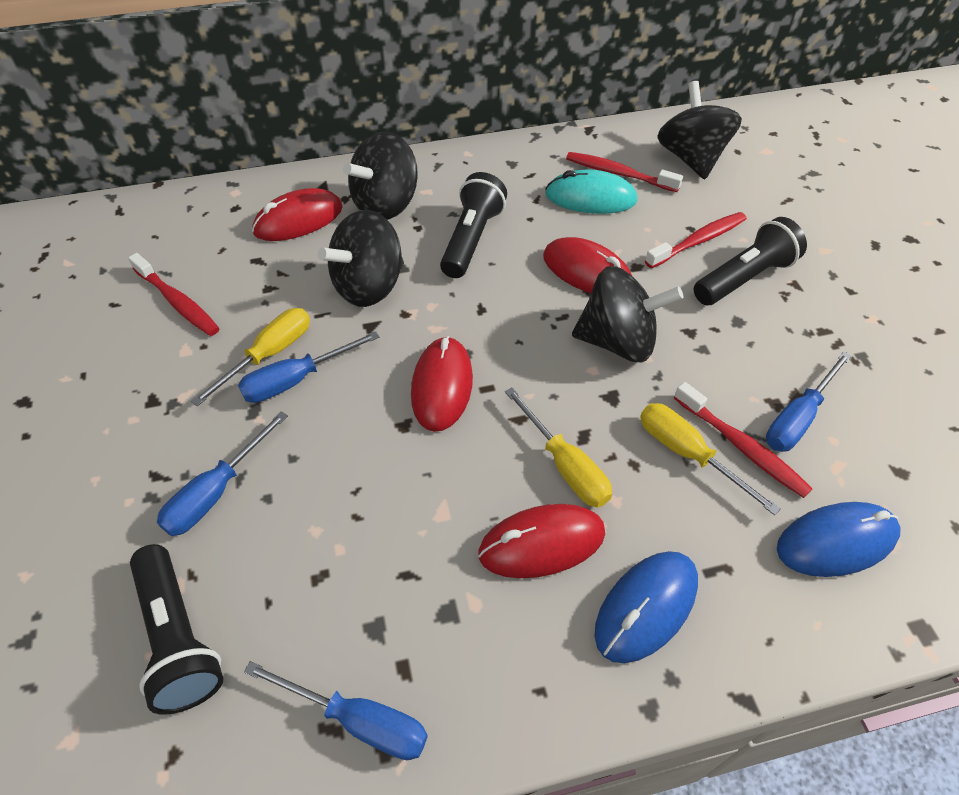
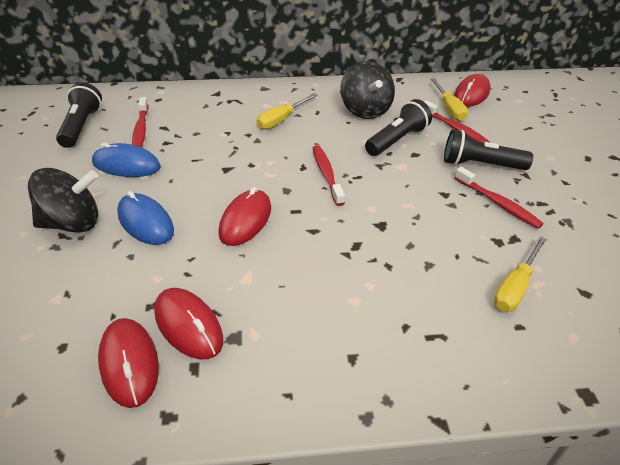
black spinning top: 4 -> 2
blue screwdriver: 4 -> 0
turquoise mouse: 1 -> 0

